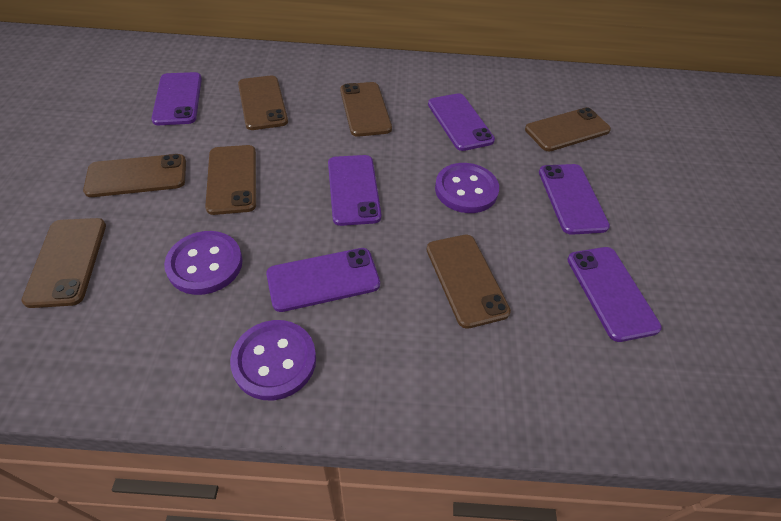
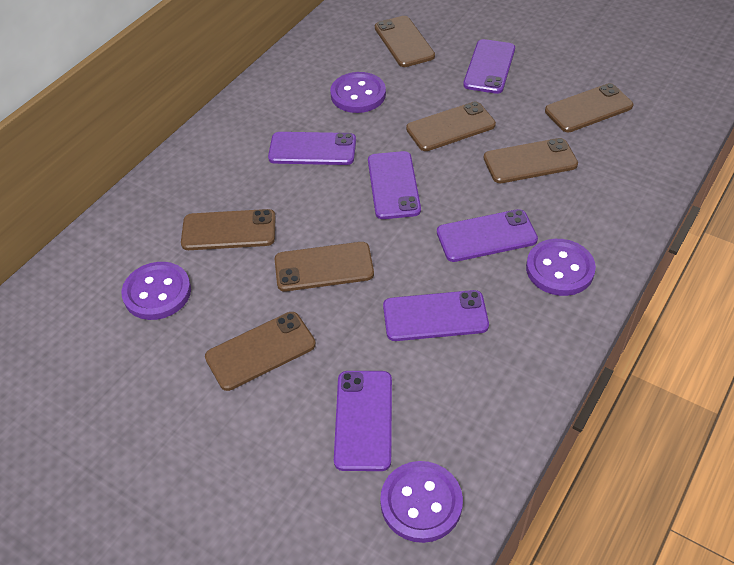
purple button: 3 -> 4

